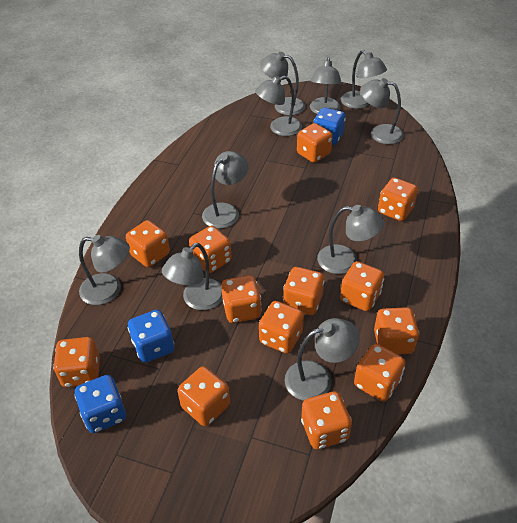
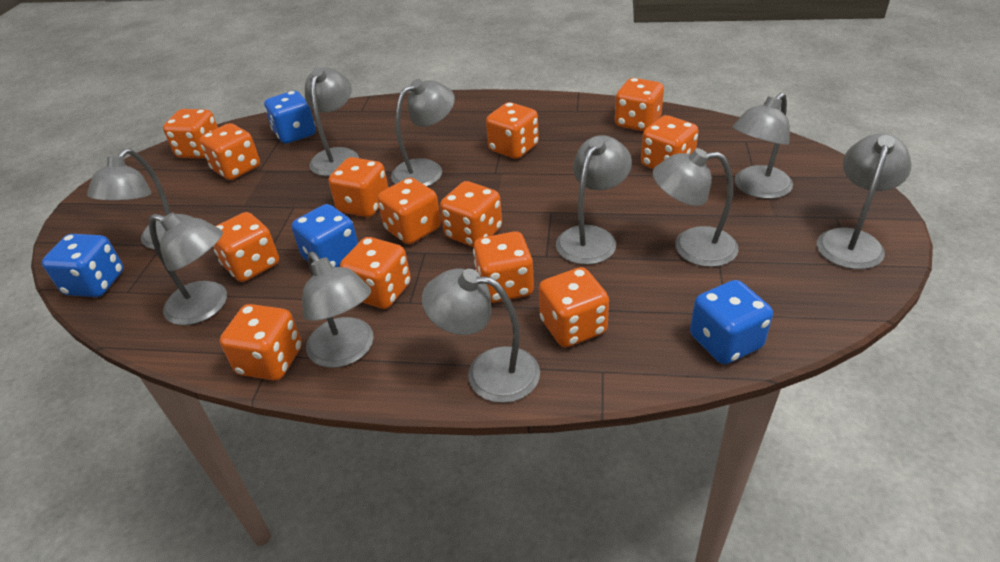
blue dice: 3 -> 4

